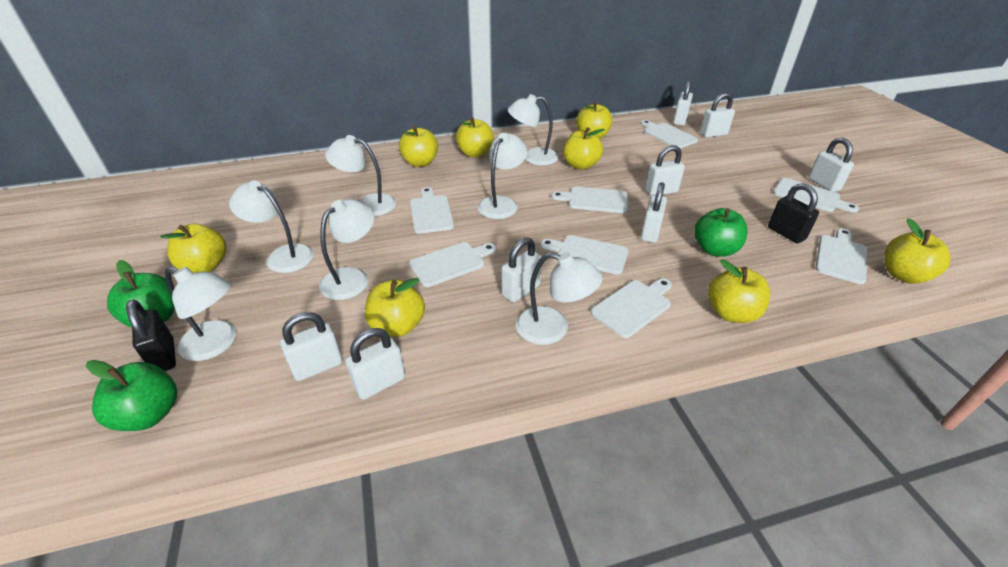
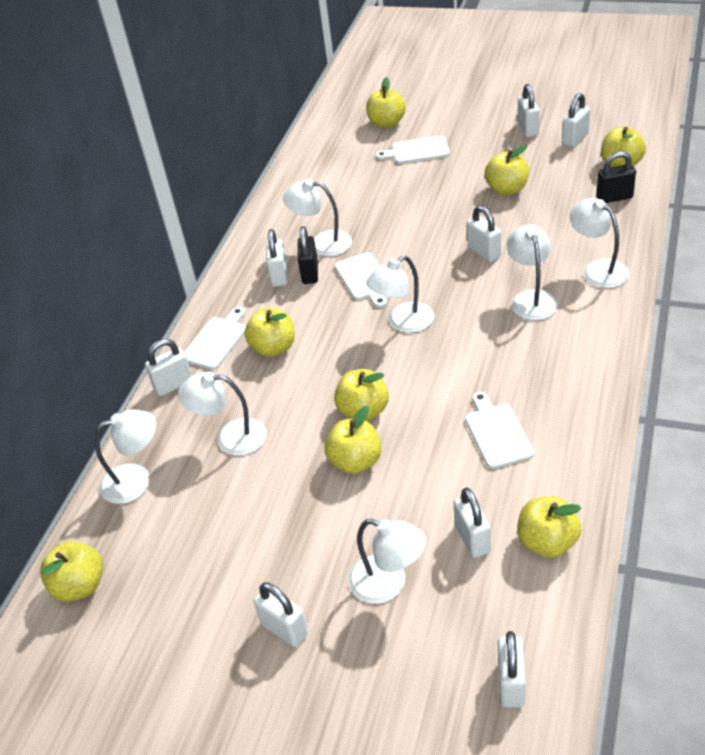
green apple: 3 -> 0
white cutting board: 8 -> 4

